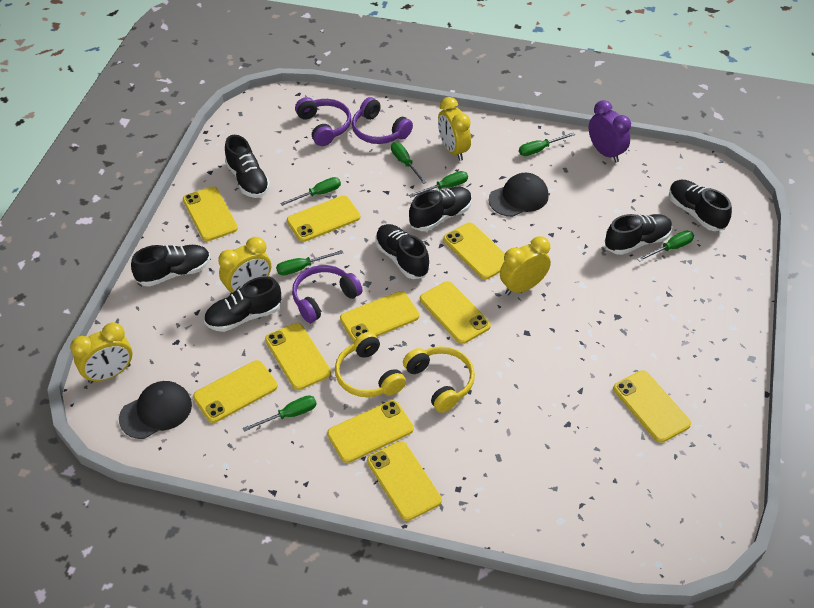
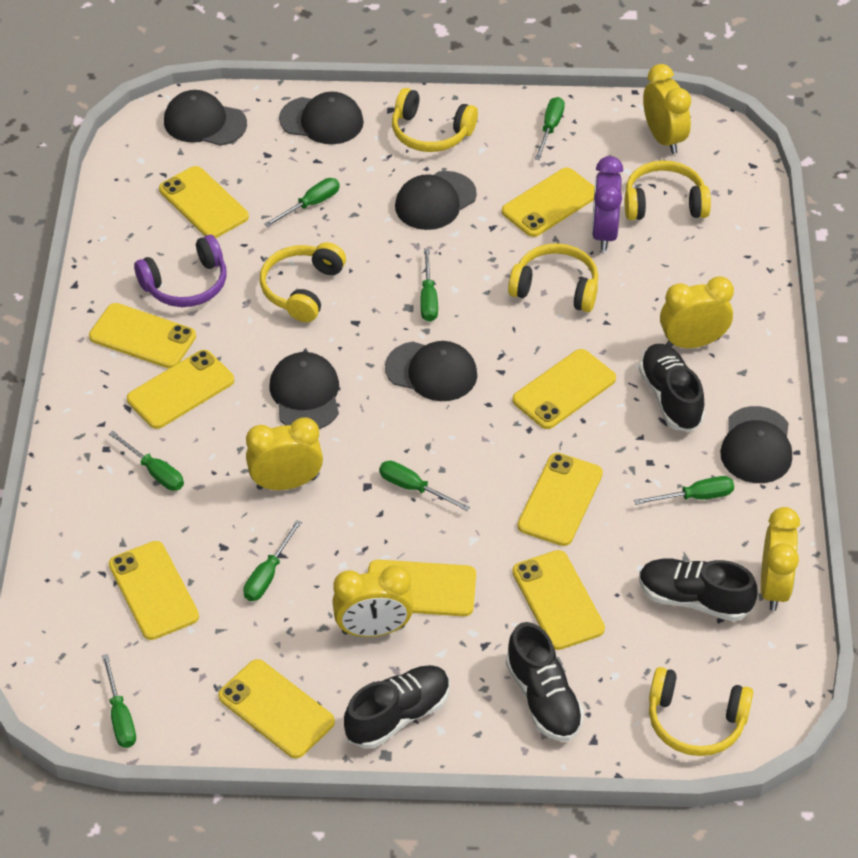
black cap: 2 -> 6
black shoe: 7 -> 4
green screwdriver: 7 -> 8
purple headphones: 3 -> 1
yellow clock: 4 -> 5
yellow headphones: 2 -> 5

